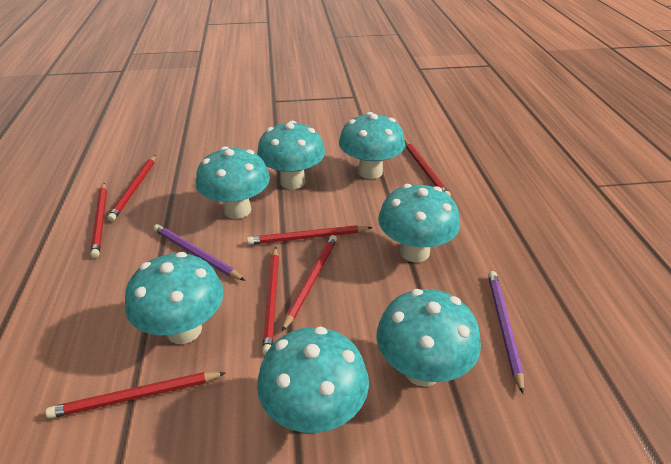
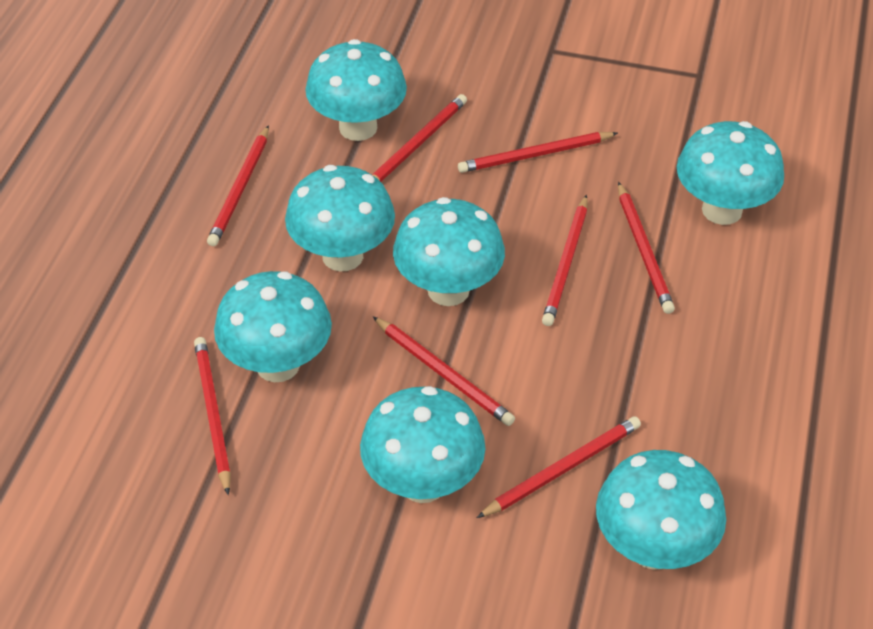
purple pencil: 2 -> 0
red pencil: 7 -> 8

